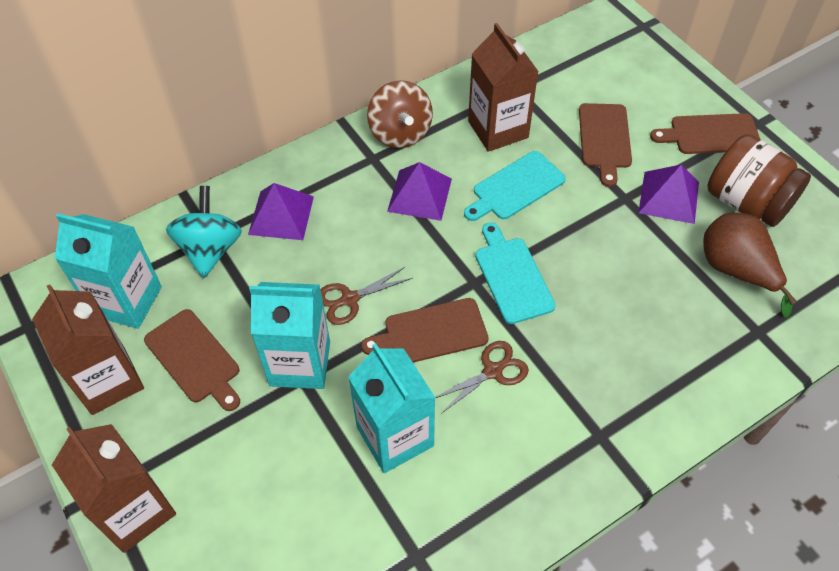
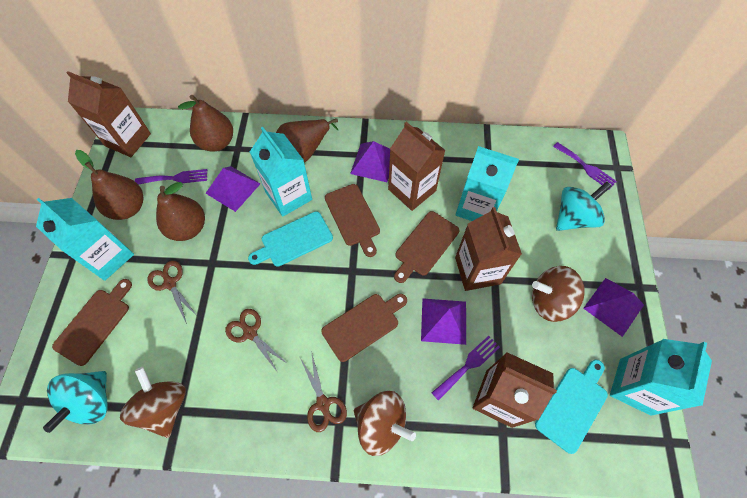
brown carton: 3 -> 4
brown jar: 1 -> 0
brown pear: 1 -> 4
brown scissors: 2 -> 3
brown spinning top: 1 -> 3
purple fork: 0 -> 3
purple pyramid: 3 -> 4
turquoise carton: 3 -> 4
turquoise spinning top: 1 -> 2

